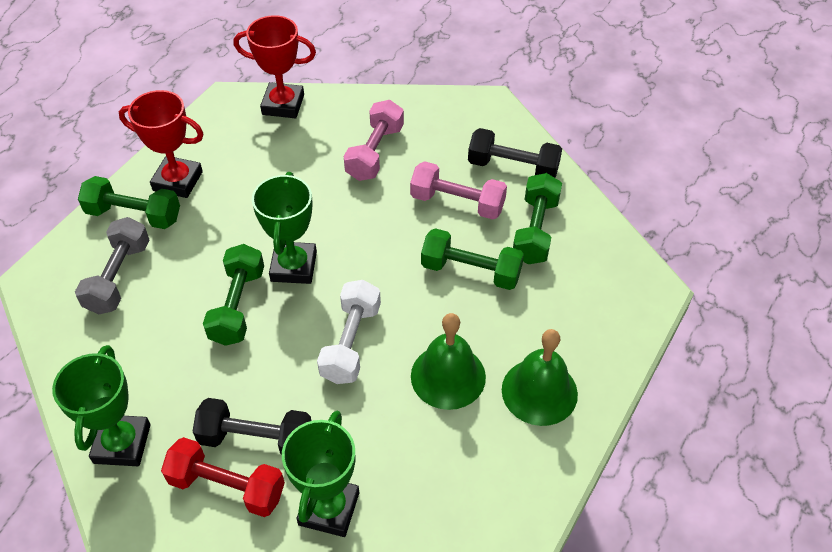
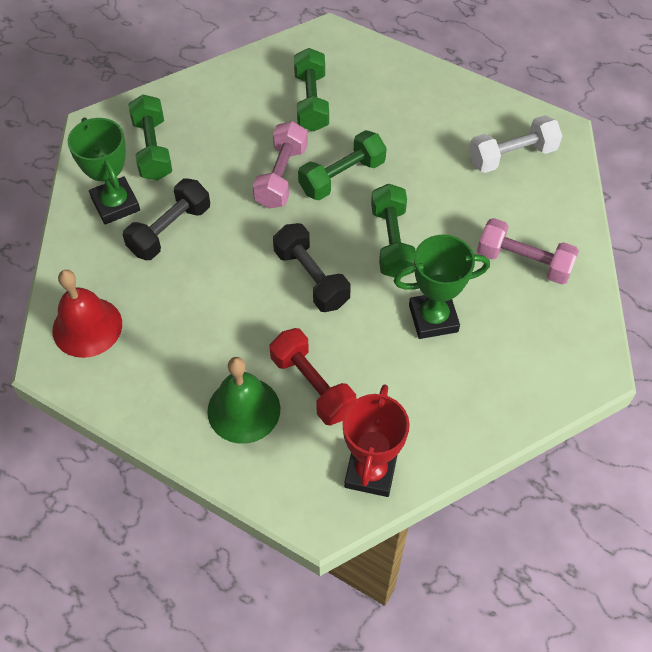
green bell: 2 -> 1
green trophy: 3 -> 2
grey dumbbell: 1 -> 0
red bell: 0 -> 1
red trophy: 2 -> 1

